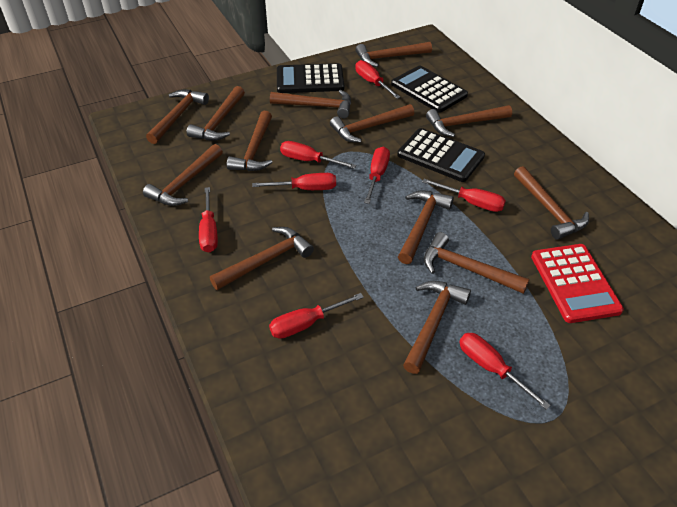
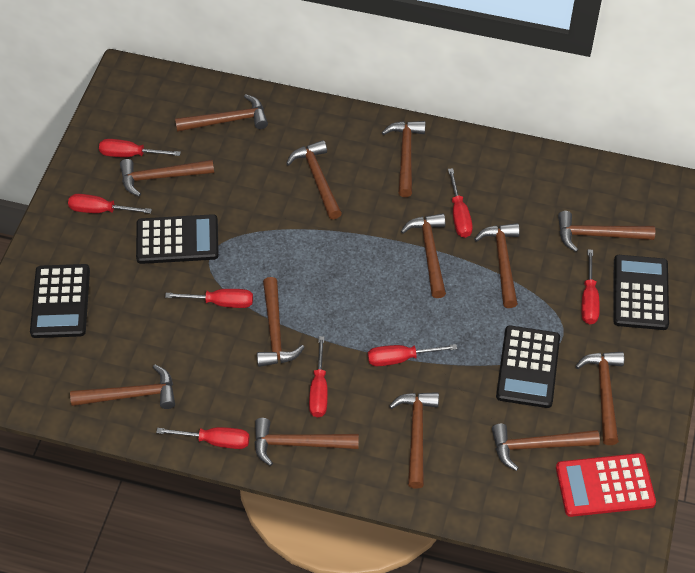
black calculator: 3 -> 4

